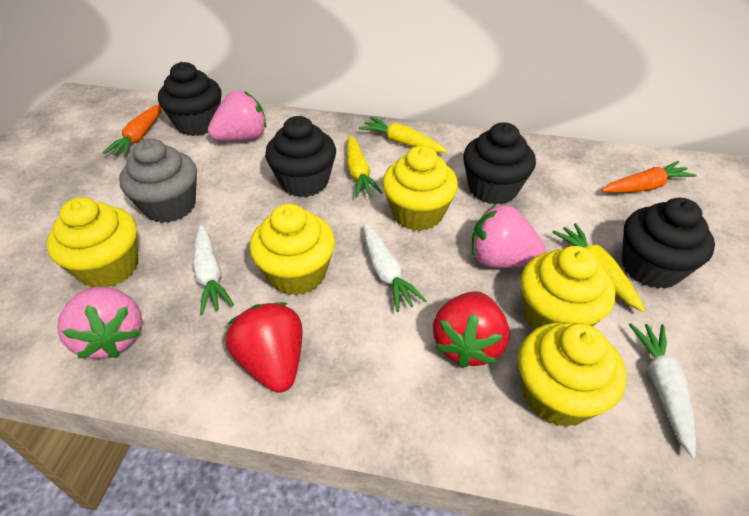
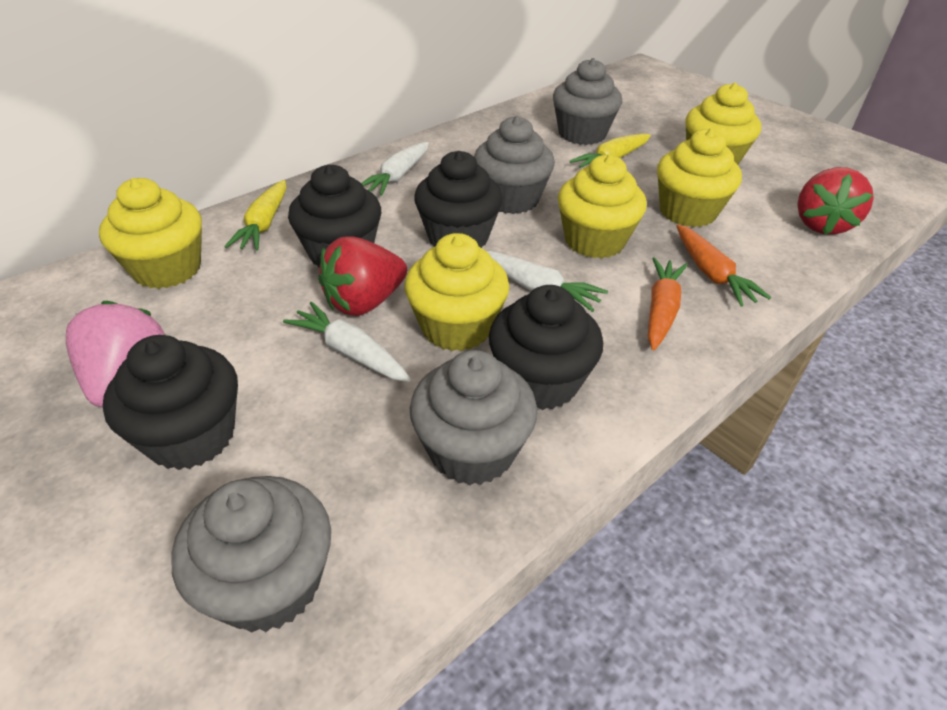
grey cupcake: 1 -> 4
pink strawberry: 3 -> 1
yellow carrot: 3 -> 2

